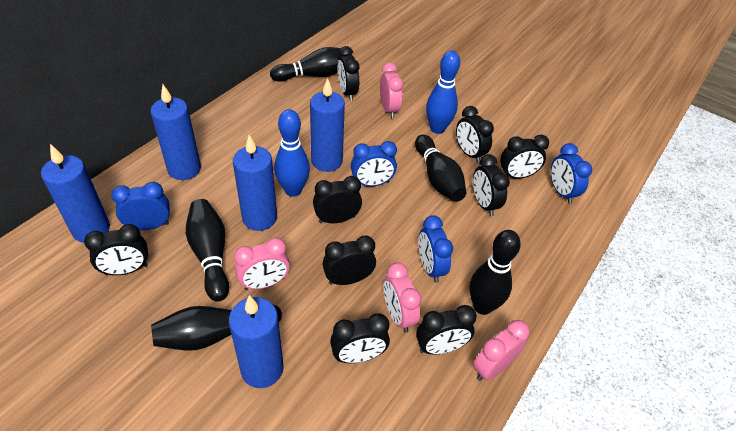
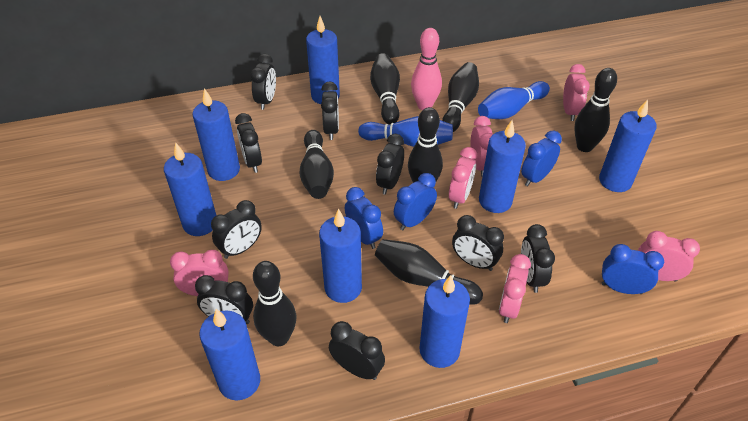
black bowling pin: 5 -> 7
blue candle: 5 -> 8
pink bowling pin: 0 -> 1
pink clock: 4 -> 6

